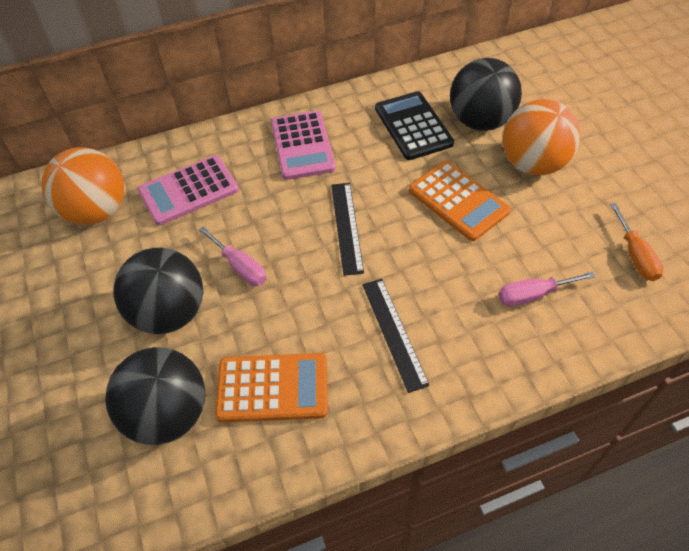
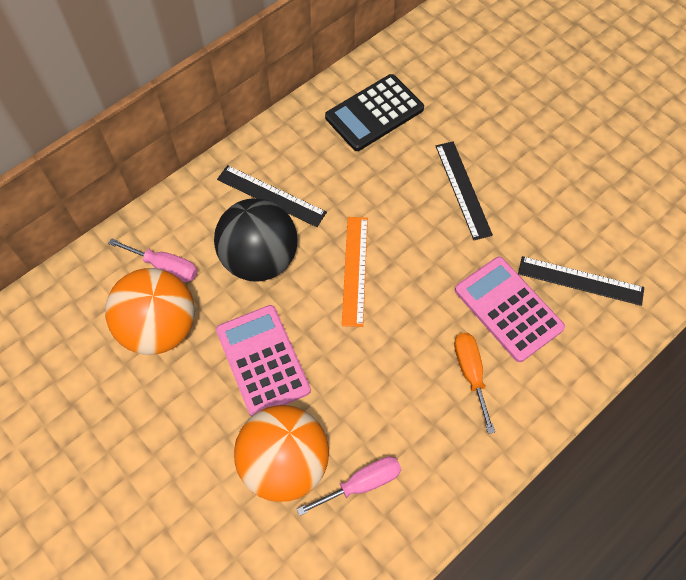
black ball: 3 -> 1
black ruler: 2 -> 3
orange calculator: 2 -> 0
orange ruler: 0 -> 1

